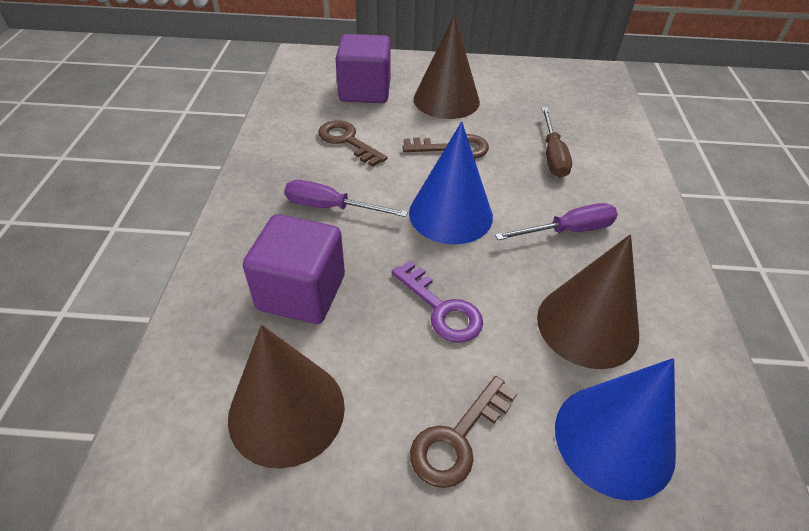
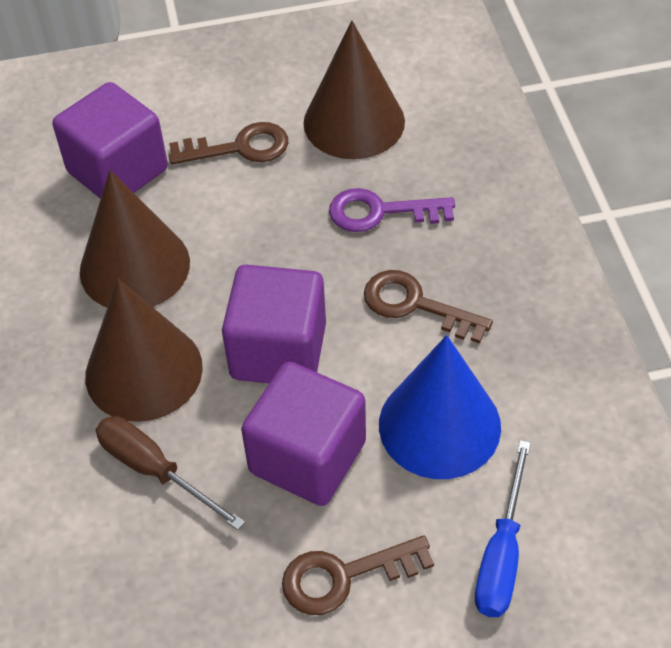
blue cone: 2 -> 1
blue screwdriver: 0 -> 1
purple cube: 2 -> 3
purple screwdriver: 2 -> 0

